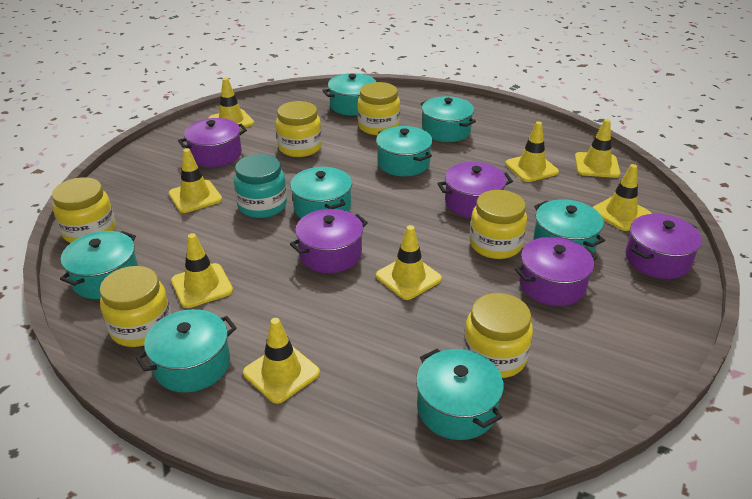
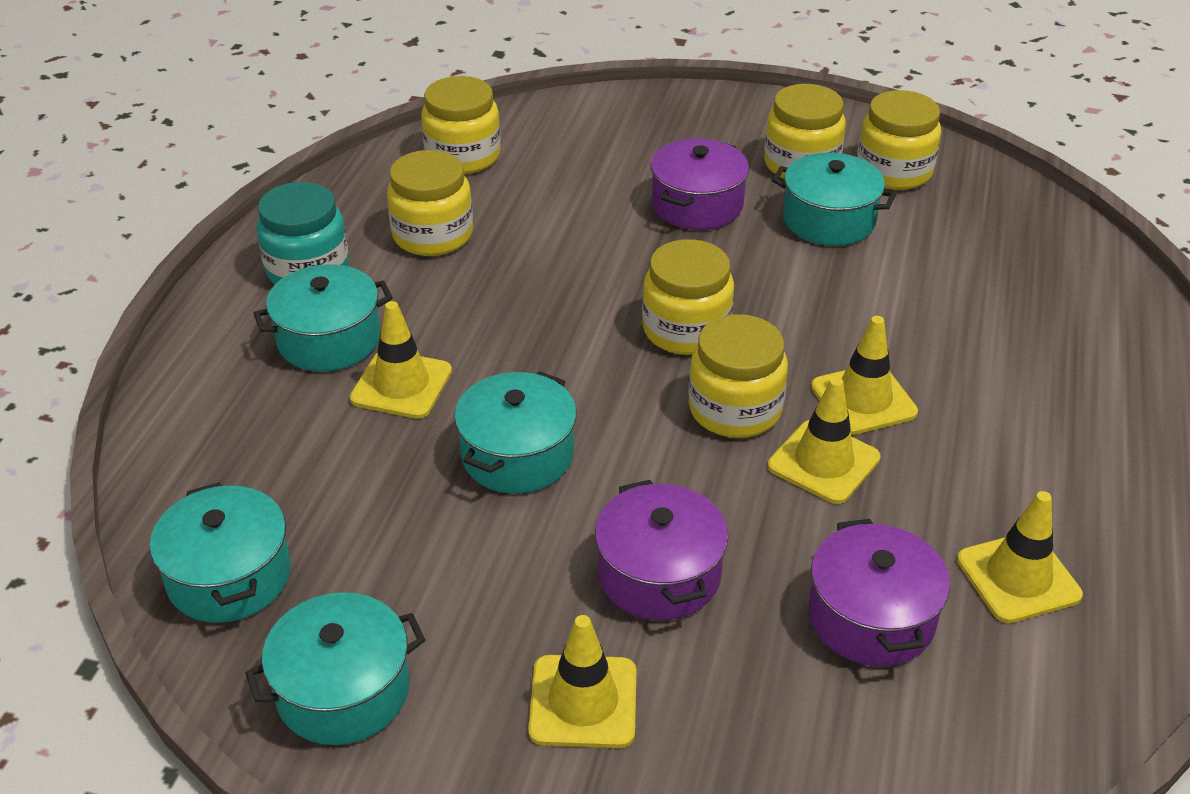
purple pot: 5 -> 3
turquoise pot: 8 -> 5
yellow traffic cone: 8 -> 5

